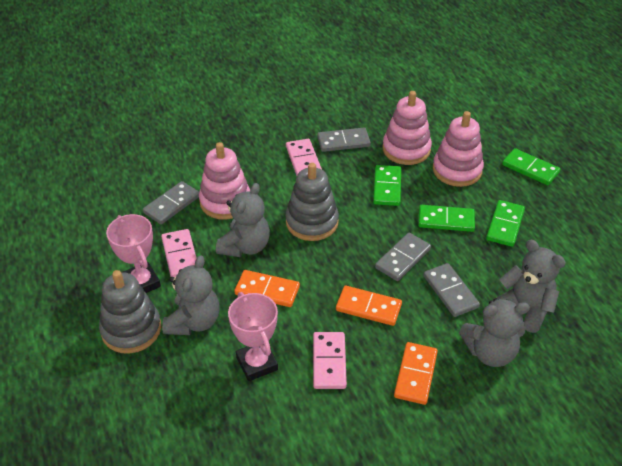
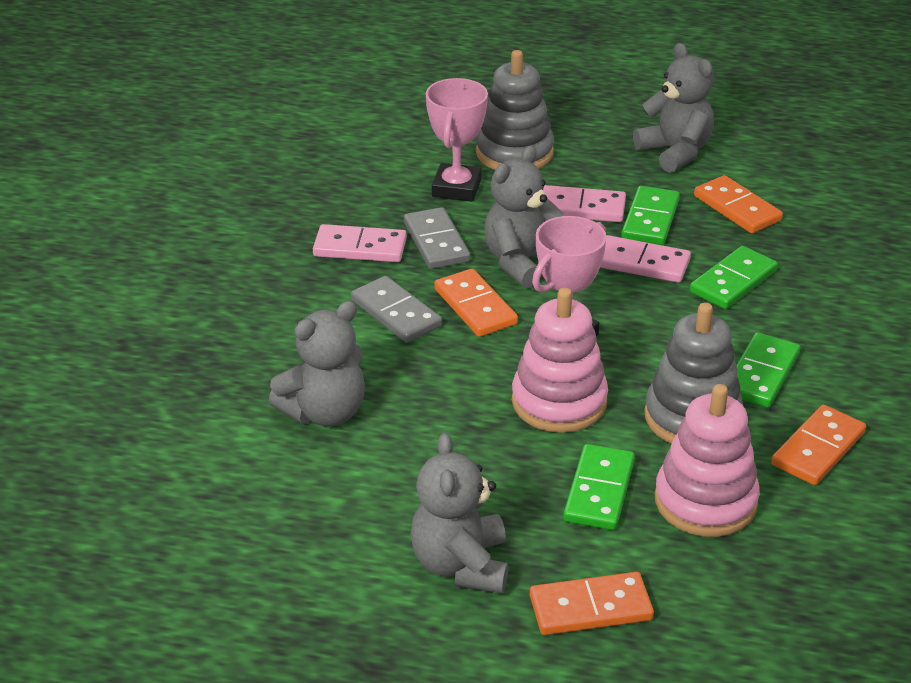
grey domino: 4 -> 2
orange domino: 3 -> 4
pink stacking toy: 3 -> 2

